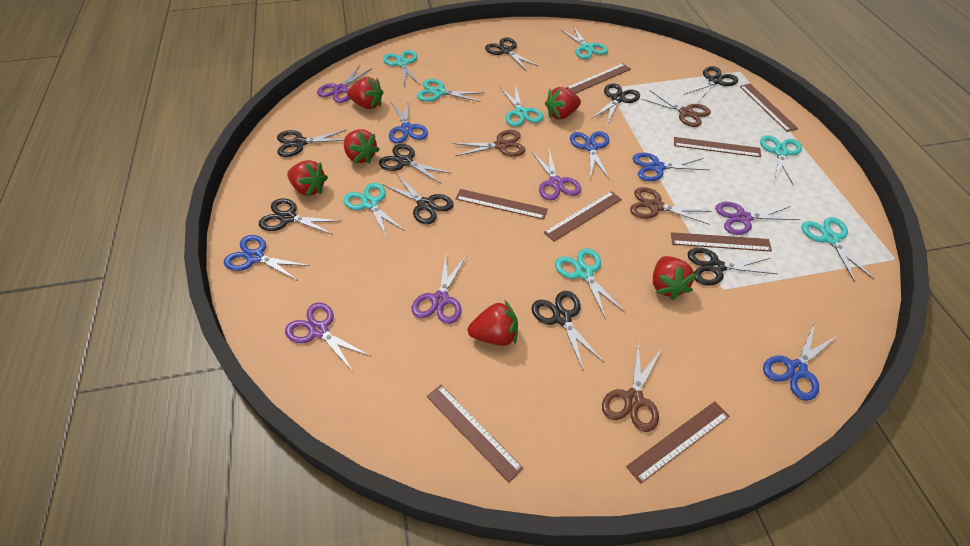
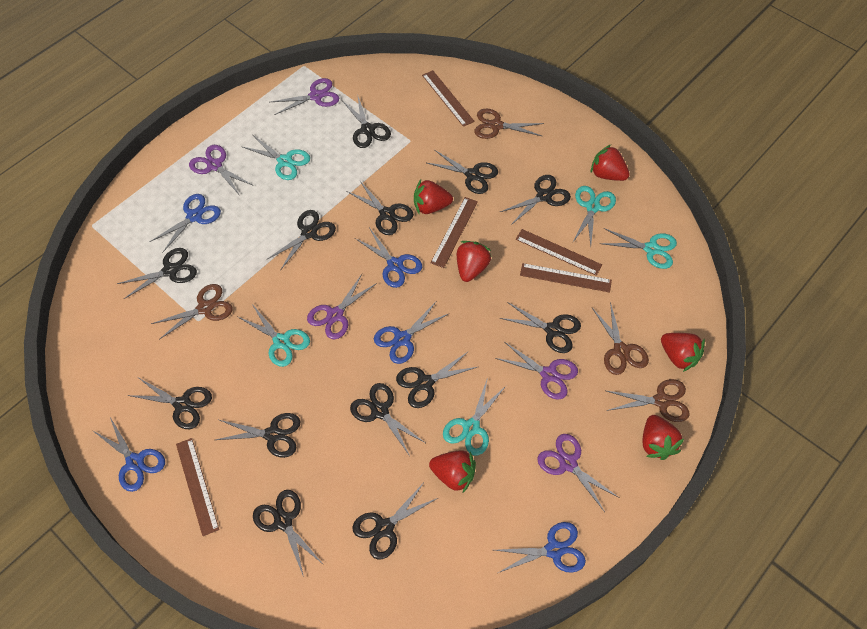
black scissors: 9 -> 13
brown ruler: 8 -> 5
turquoise scissors: 8 -> 5

